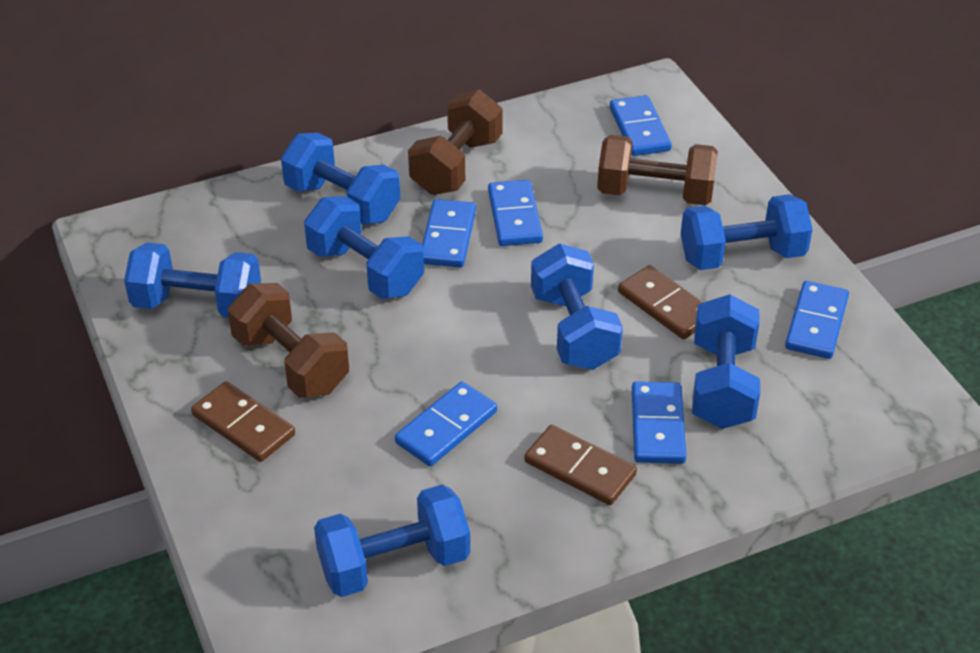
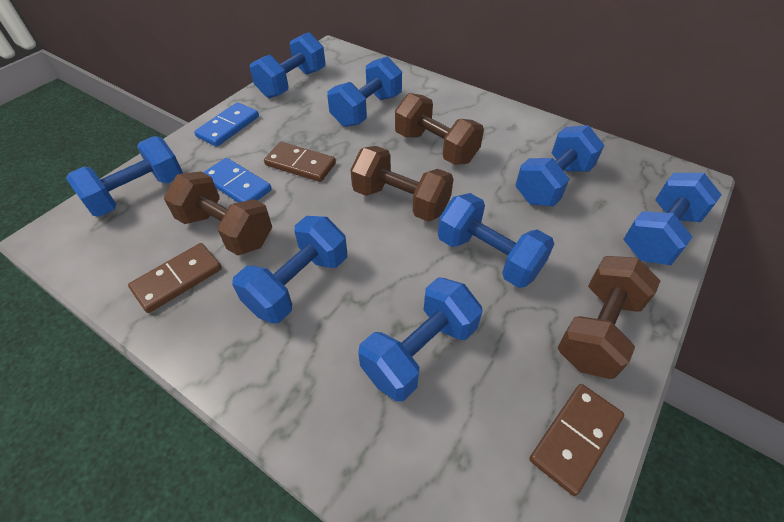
blue domino: 6 -> 2
blue dumbbell: 7 -> 8
brown dumbbell: 3 -> 4

